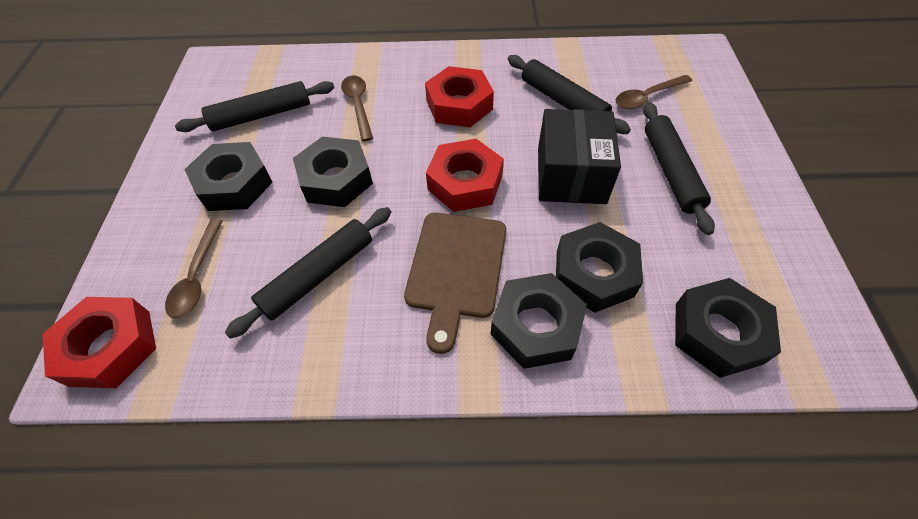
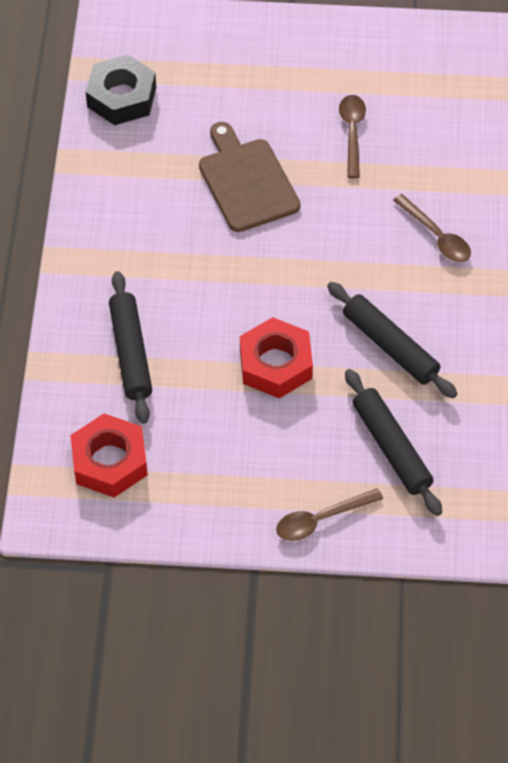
black box: 1 -> 0
black nut: 5 -> 1
black rolling pin: 4 -> 3
red nut: 3 -> 2

